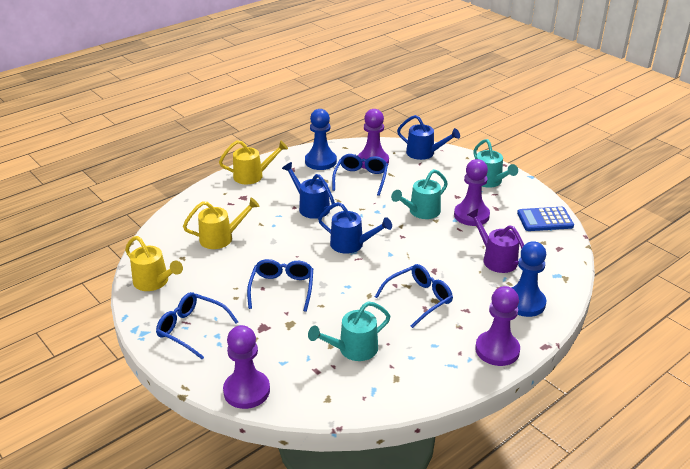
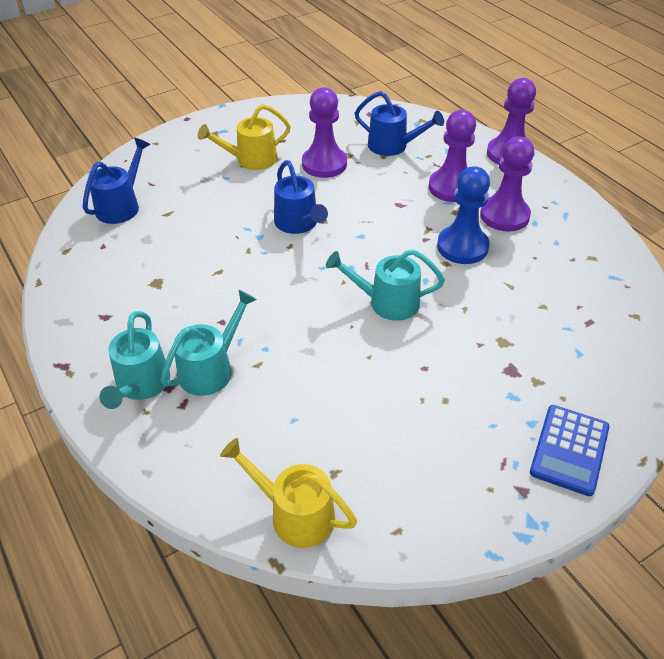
blue glasses: 4 -> 0
blue pawn: 2 -> 1
purple watering can: 1 -> 0
yellow watering can: 3 -> 2

